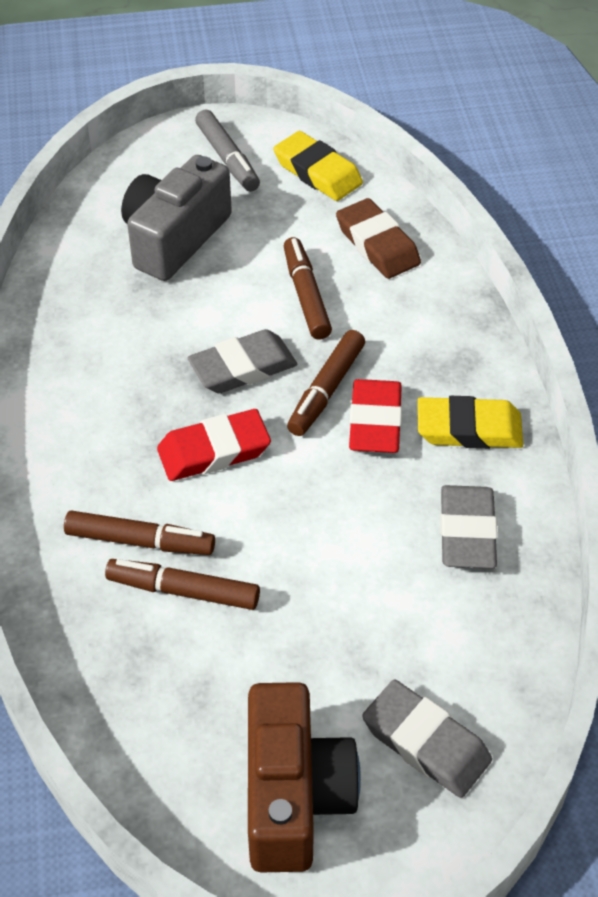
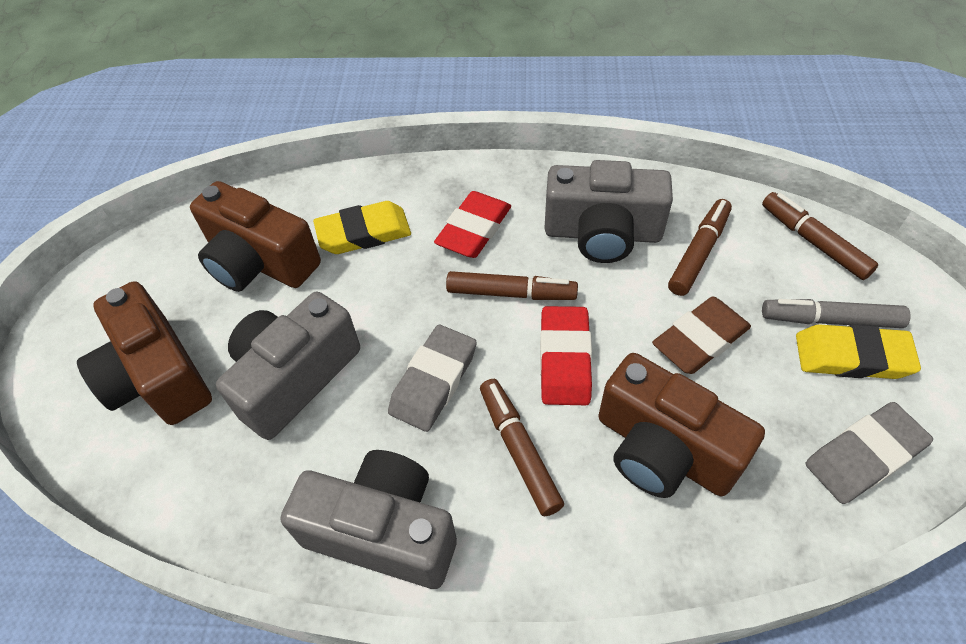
brown camera: 1 -> 3
grey camera: 1 -> 3
grey eraser: 3 -> 2

